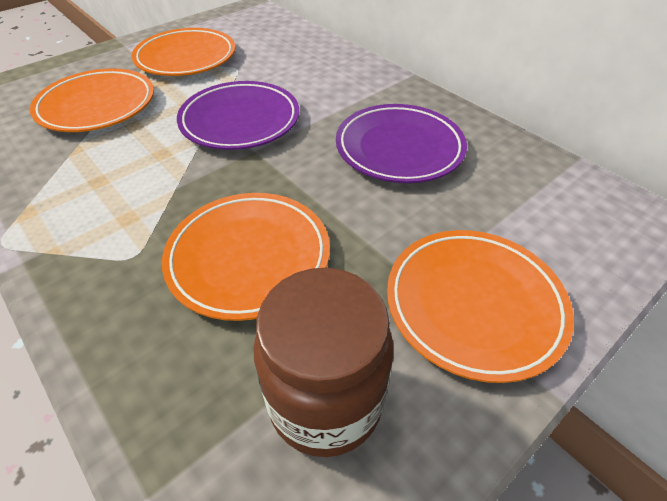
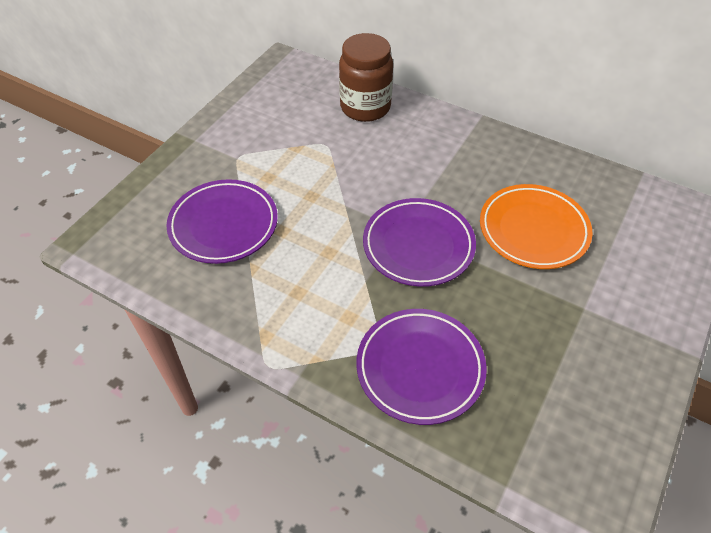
orange plate: 4 -> 1
purple plate: 2 -> 3

